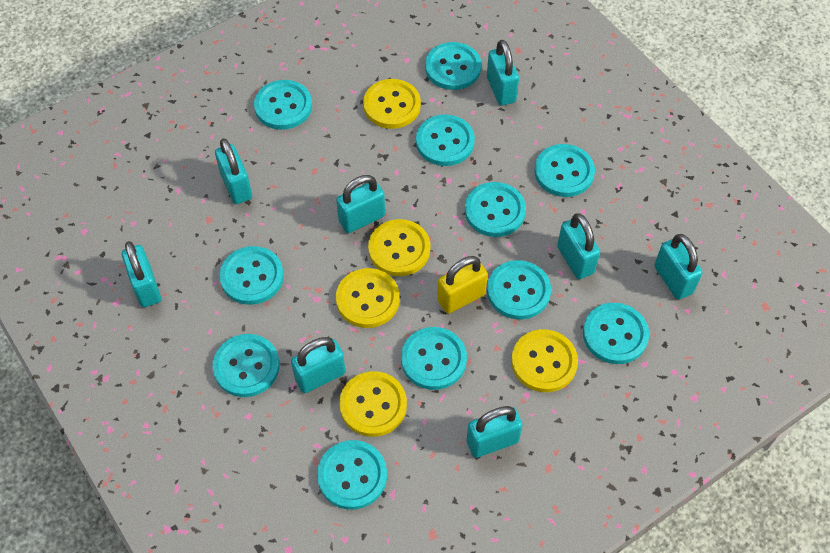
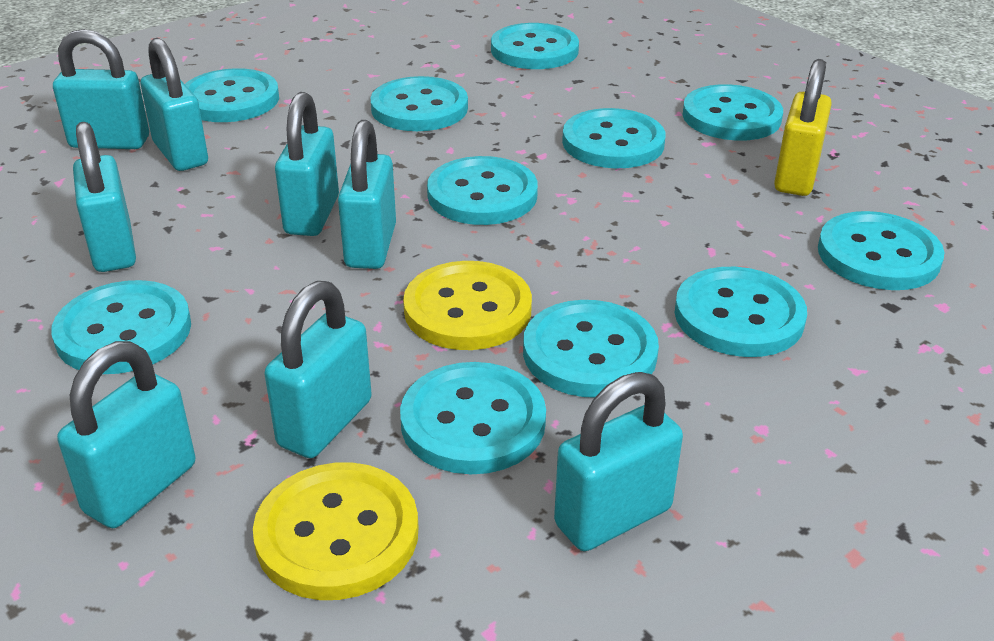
yellow button: 5 -> 2

